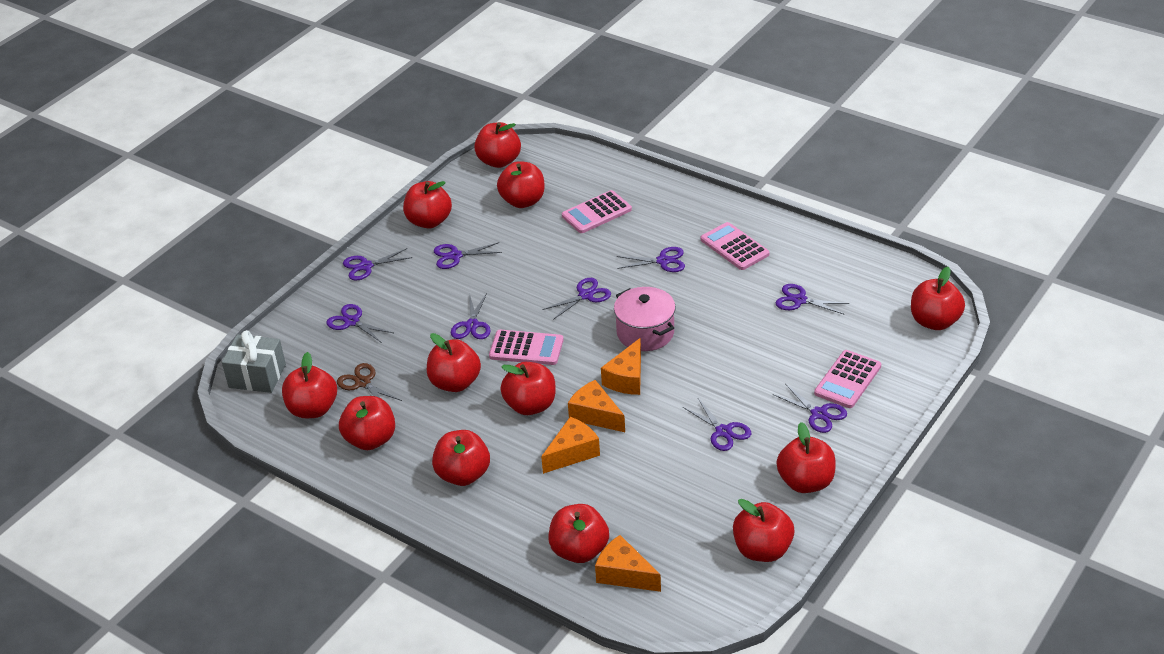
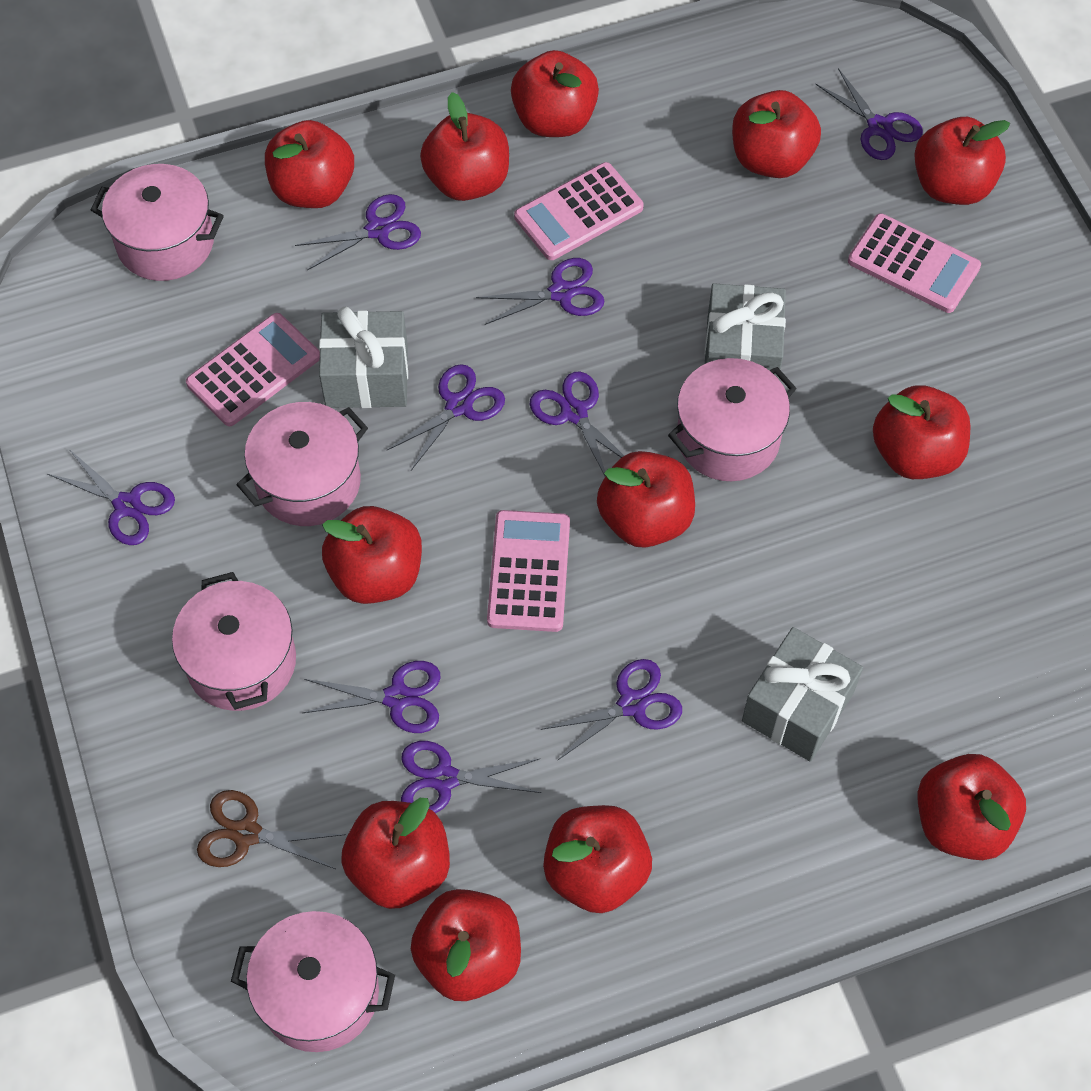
grey gift: 1 -> 3
orange cheese: 4 -> 0
pink pot: 1 -> 5

